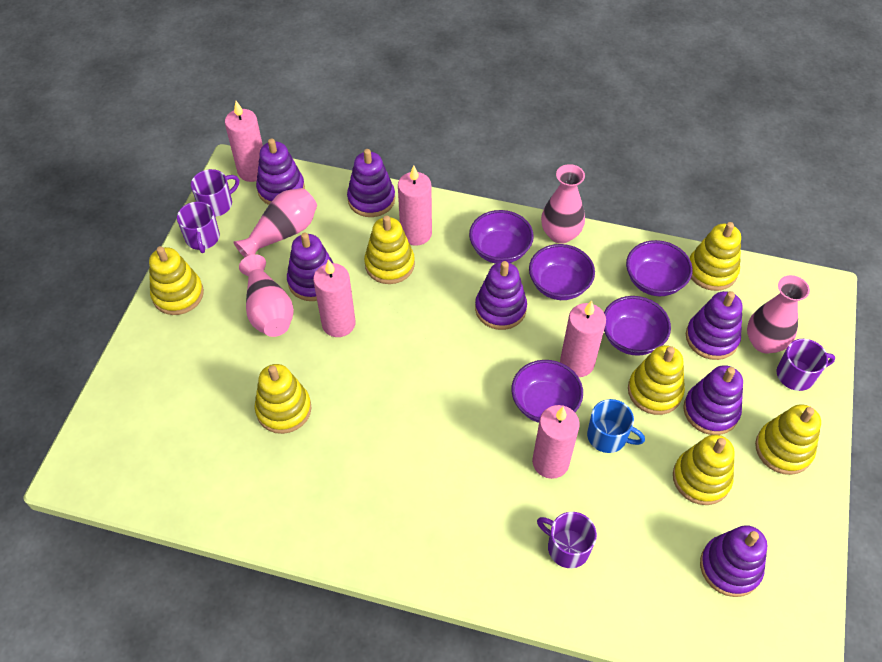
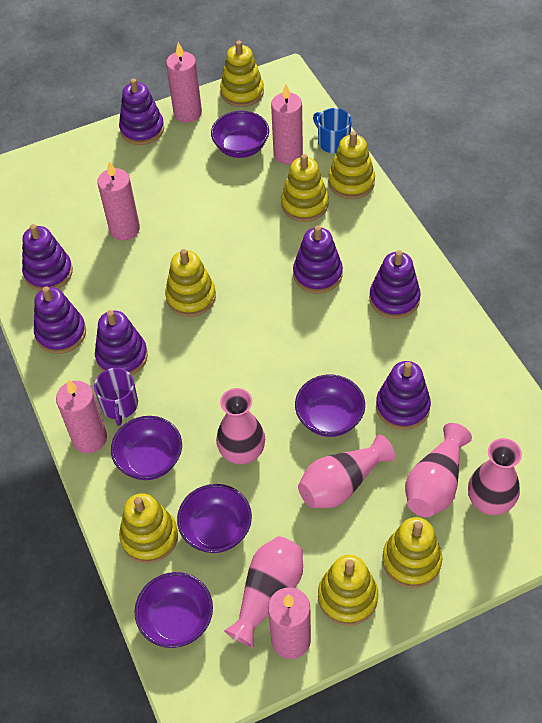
pink vase: 4 -> 5
purple mug: 4 -> 1

